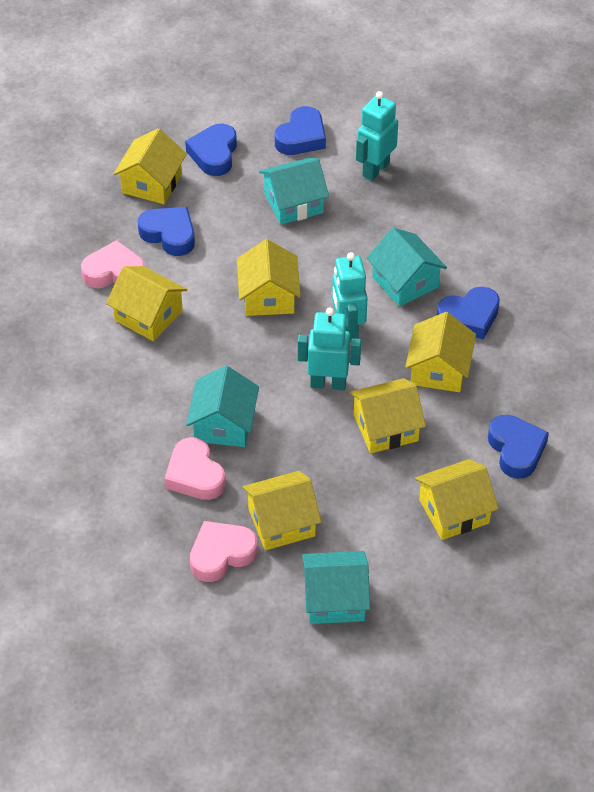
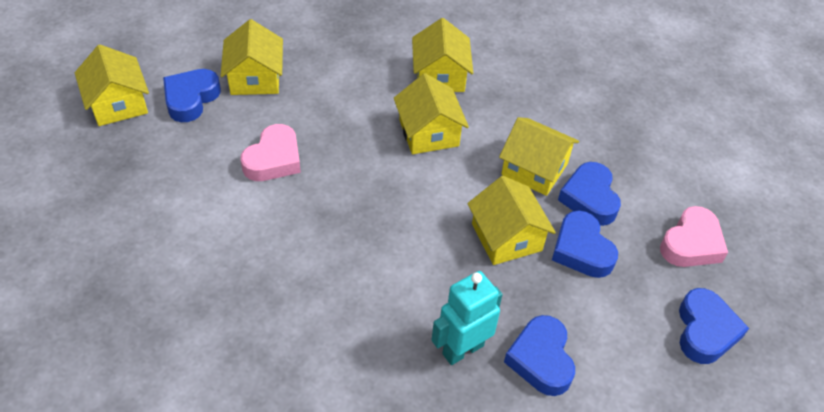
pink heart: 3 -> 2
turquoise house: 4 -> 0
turquoise robot: 3 -> 1
yellow house: 7 -> 6

